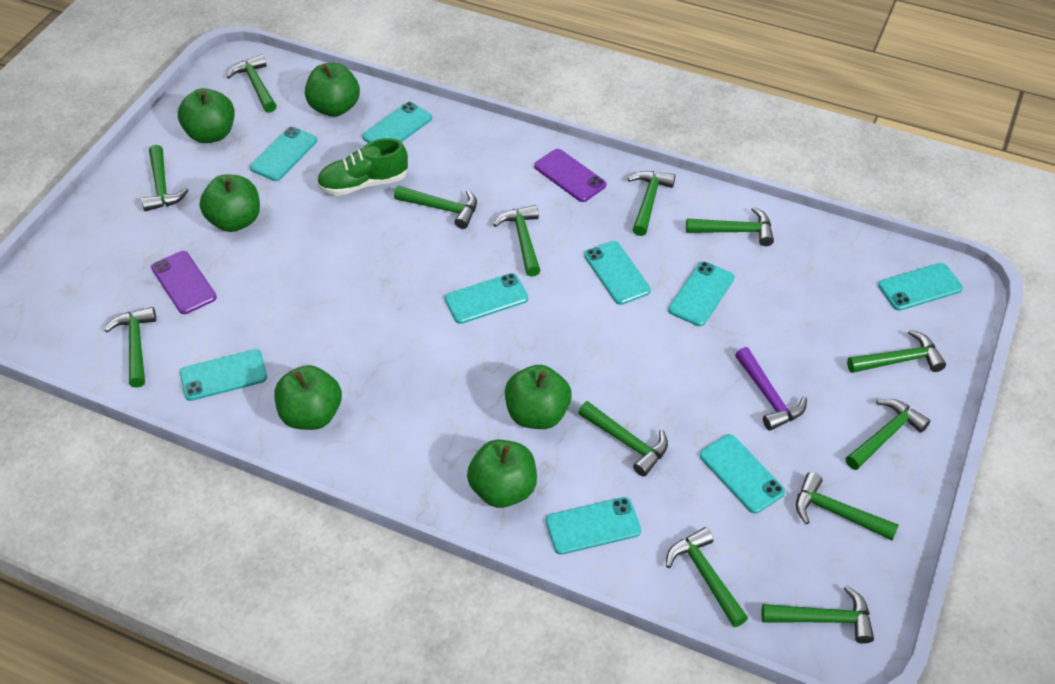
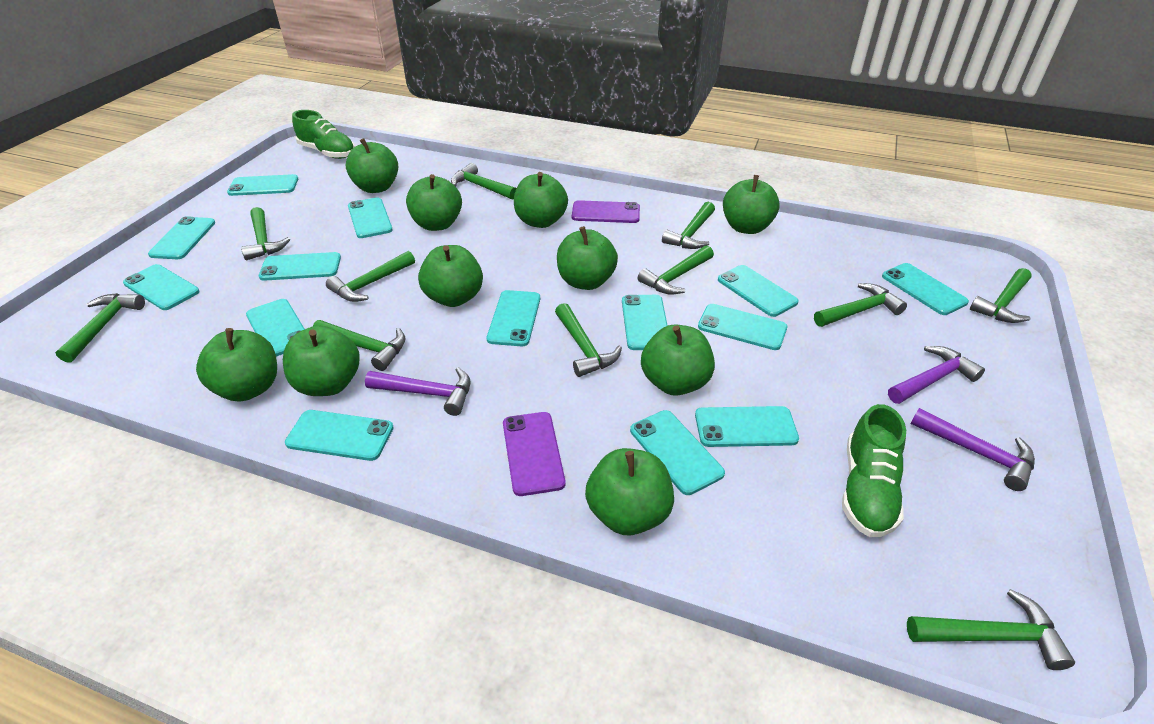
green apple: 6 -> 10
green hammer: 13 -> 11
green shoe: 1 -> 2
purple hammer: 1 -> 3
turquoise phone: 9 -> 14

